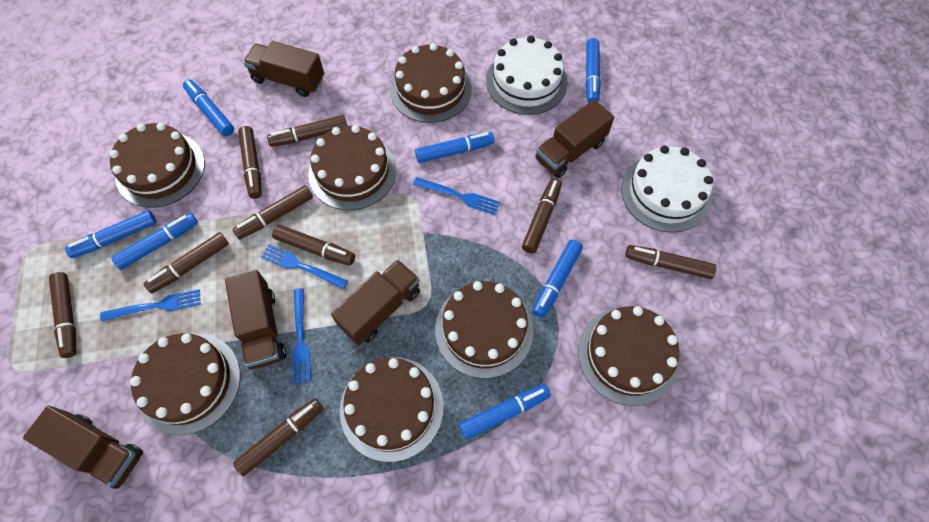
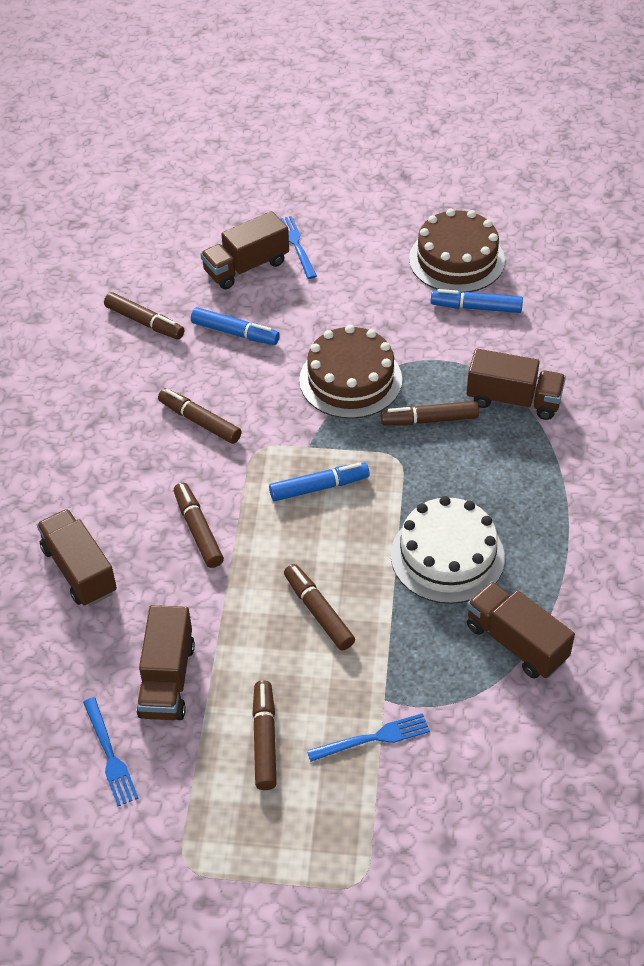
blue fork: 4 -> 3
blue marker: 7 -> 3
brown cake: 7 -> 2
brown marker: 9 -> 6
white cake: 2 -> 1

